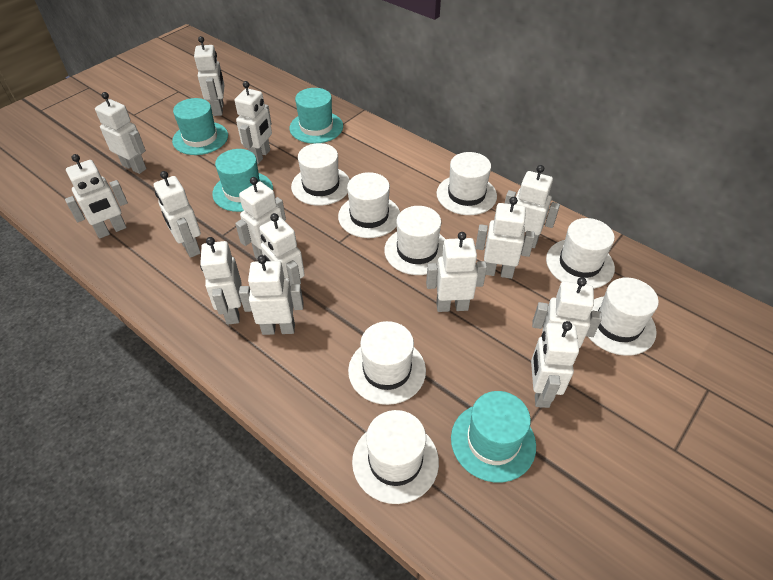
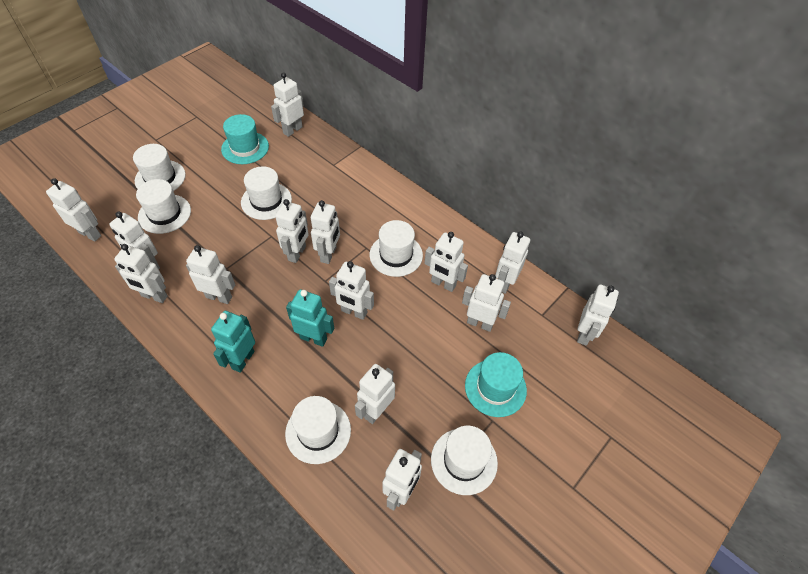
turquoise hat: 4 -> 2
turquoise robot: 0 -> 2
white hat: 8 -> 6

